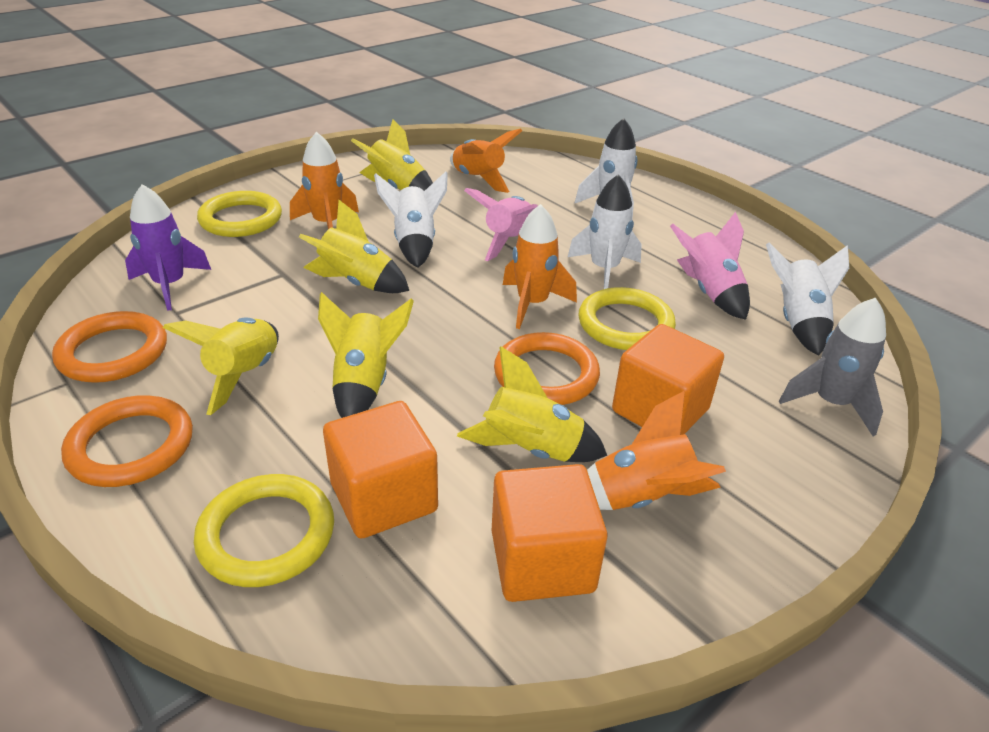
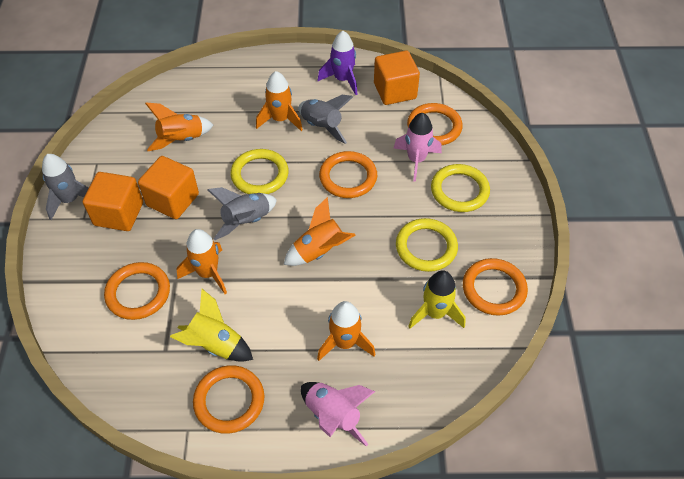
grey rocket: 1 -> 3
orange ring: 3 -> 5
orange rocket: 4 -> 5
white rocket: 4 -> 0
yellow rocket: 5 -> 2

